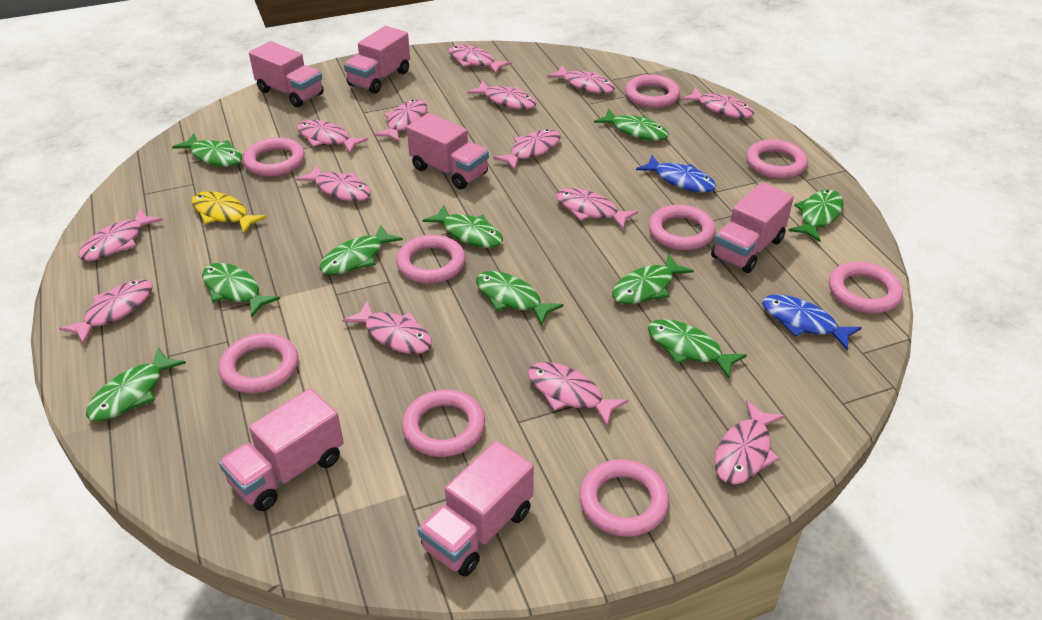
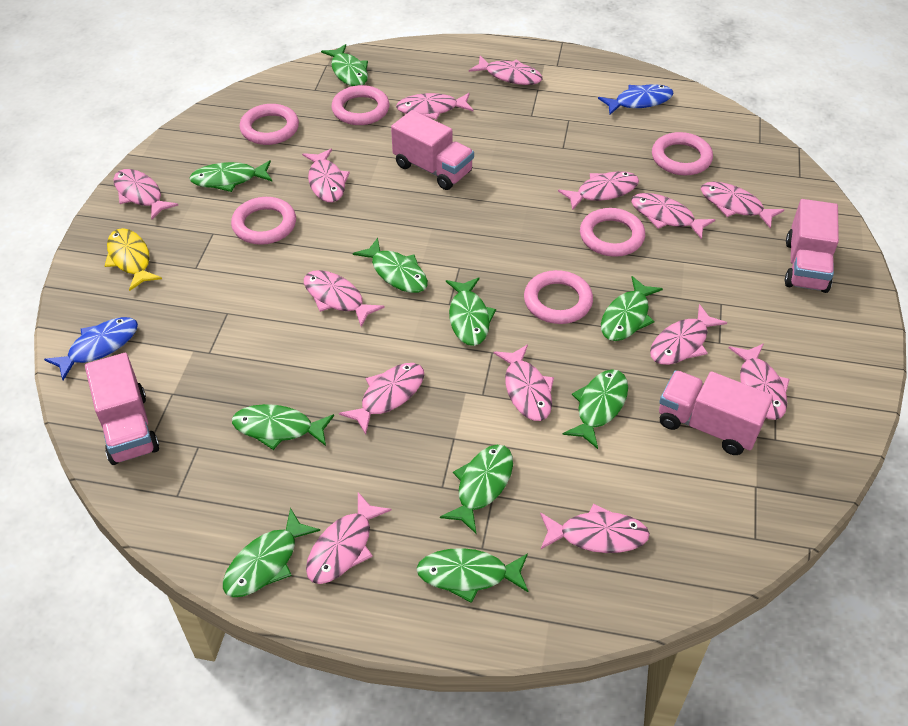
pink ring: 9 -> 6
pink truck: 6 -> 4

